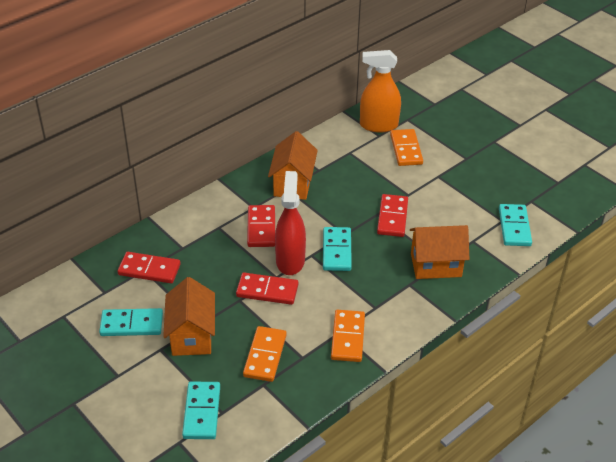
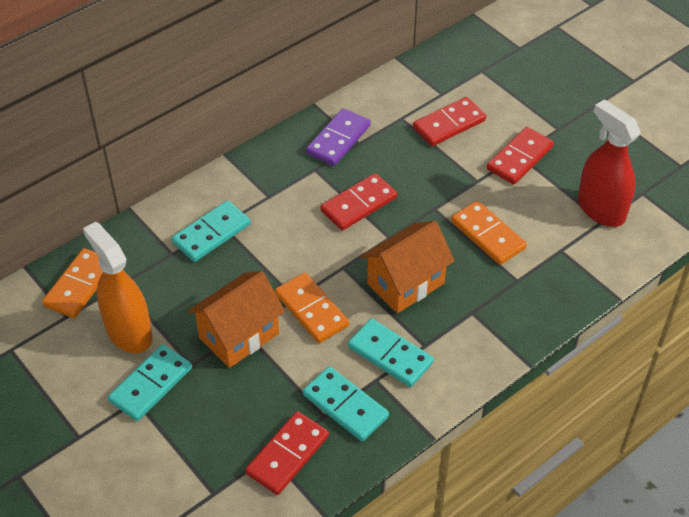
orange house: 3 -> 2
purple domino: 0 -> 1

